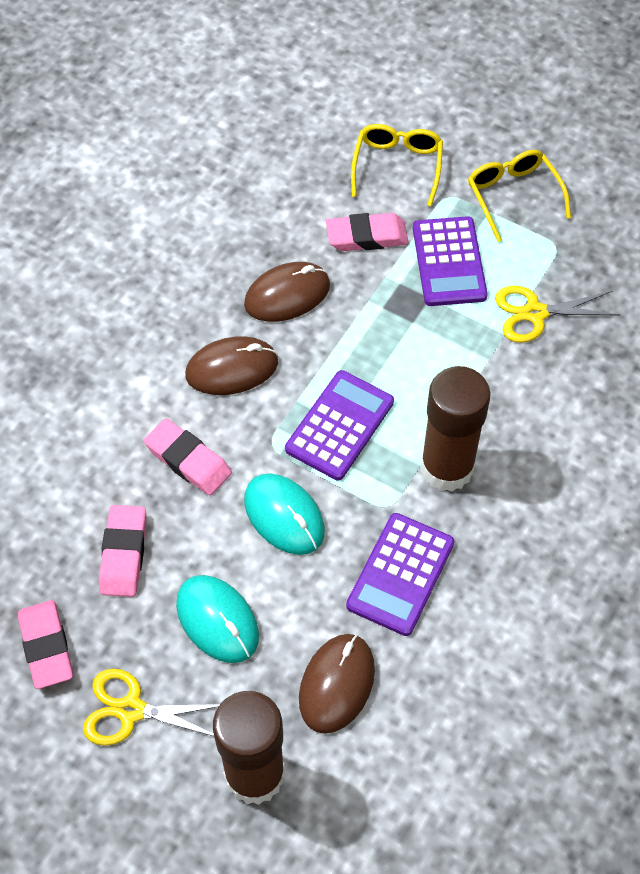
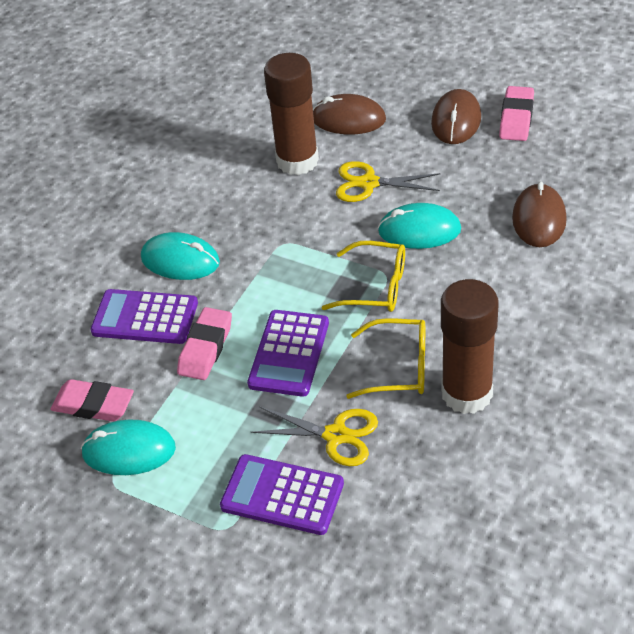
pink eraser: 4 -> 3
turquoise mouse: 2 -> 3

